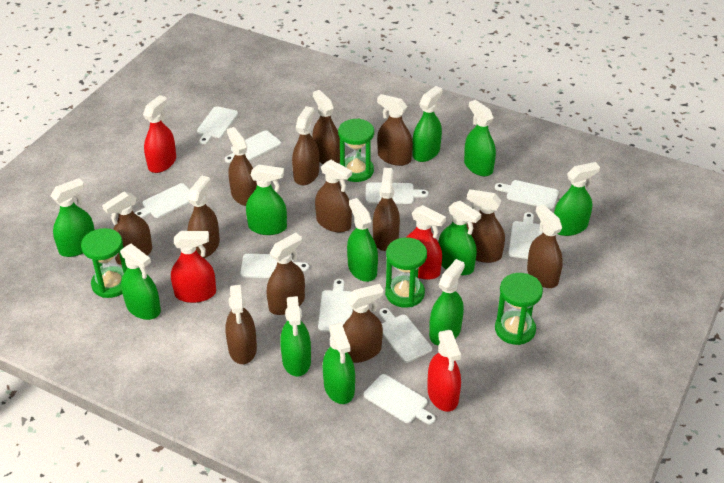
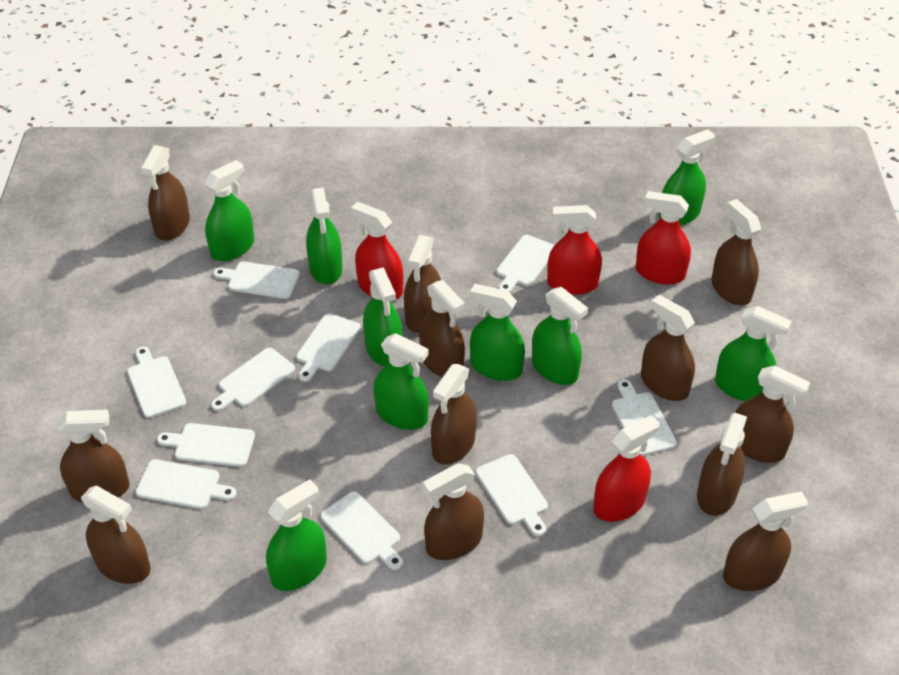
brown spray bottle: 13 -> 12
green hourglass: 4 -> 0
green spray bottle: 11 -> 9

